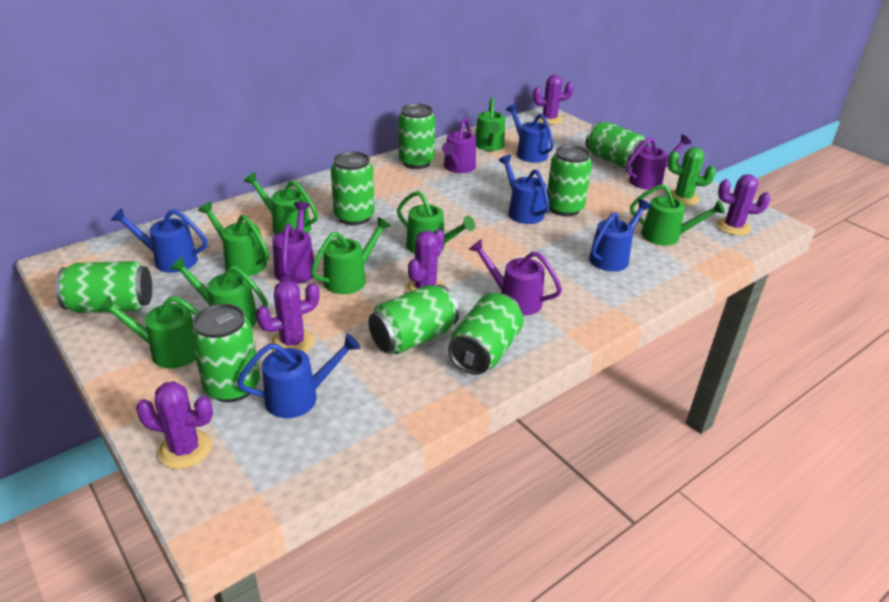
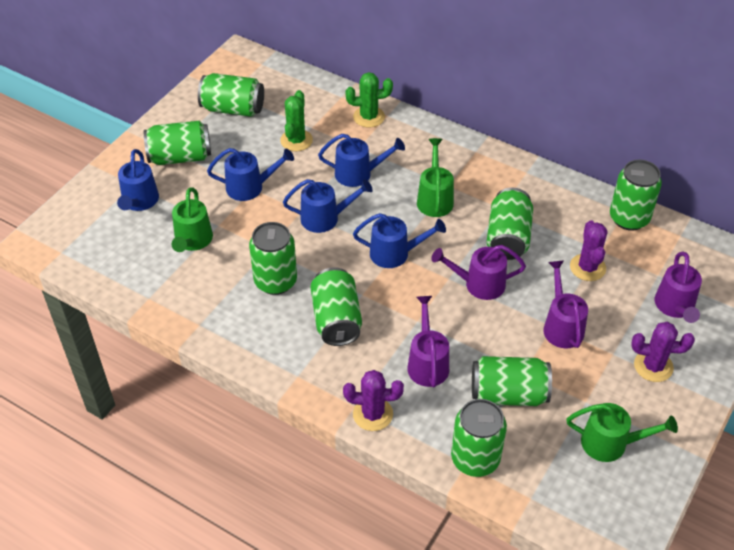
green cactus: 1 -> 2
green watering can: 8 -> 3
purple cactus: 5 -> 3

